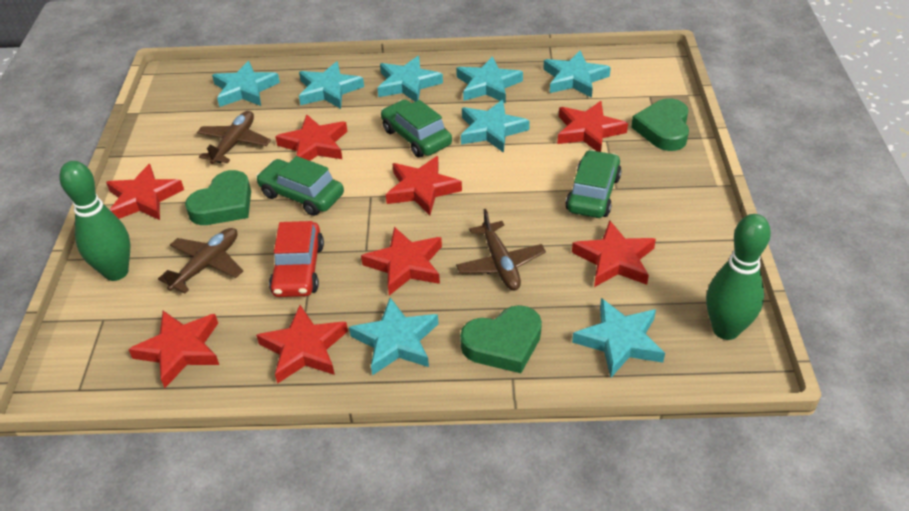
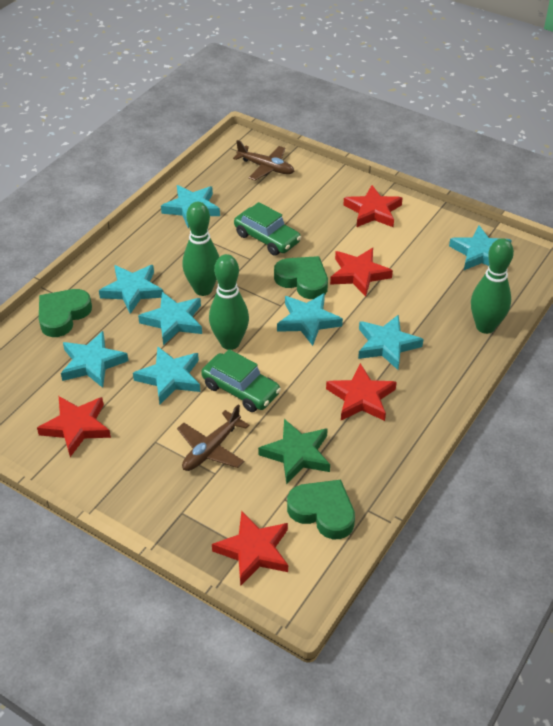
brown plane: 3 -> 2
green bowling pin: 2 -> 3
green car: 3 -> 2
green star: 0 -> 1
red car: 1 -> 0
red star: 8 -> 5

